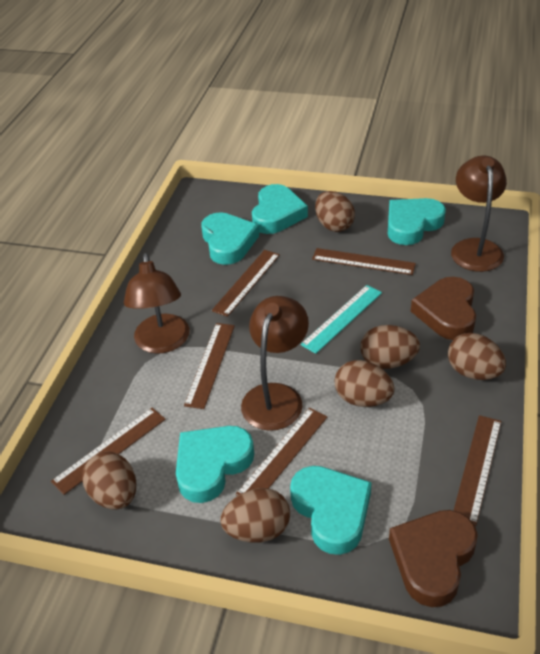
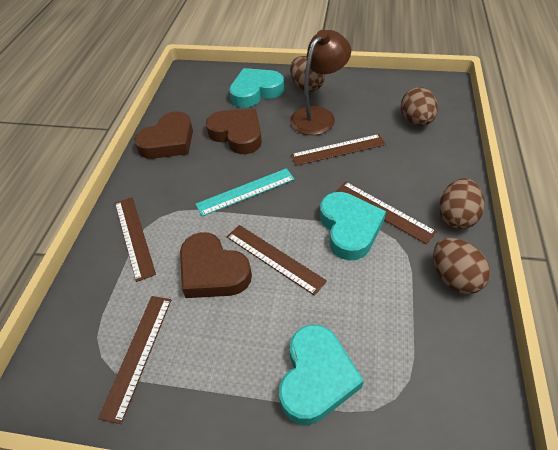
brown egg: 6 -> 4
brown heart: 2 -> 3
brown lamp: 3 -> 1
brown ruler: 6 -> 5
turquoise heart: 5 -> 3

